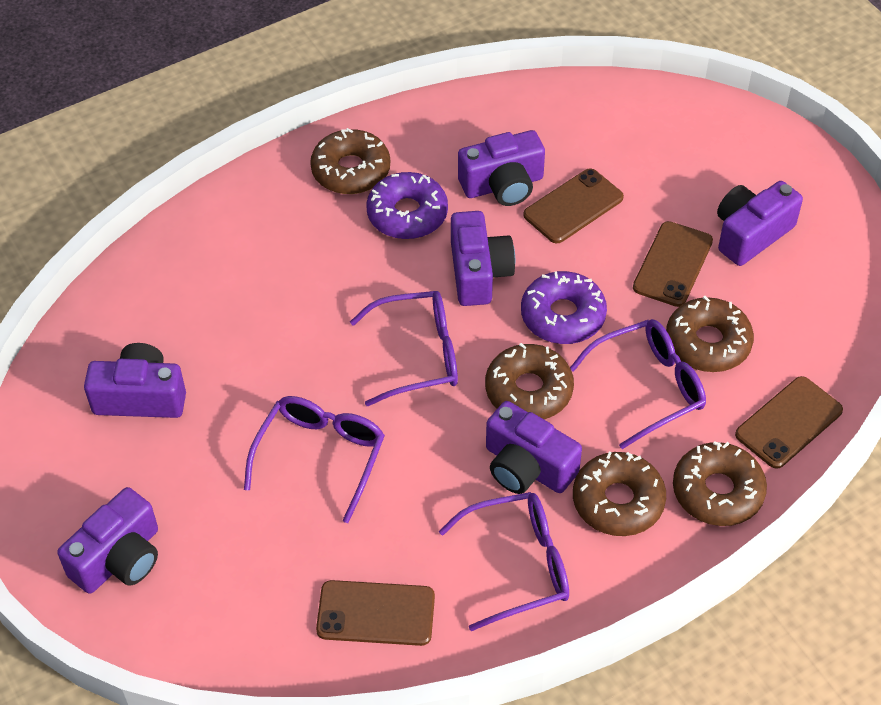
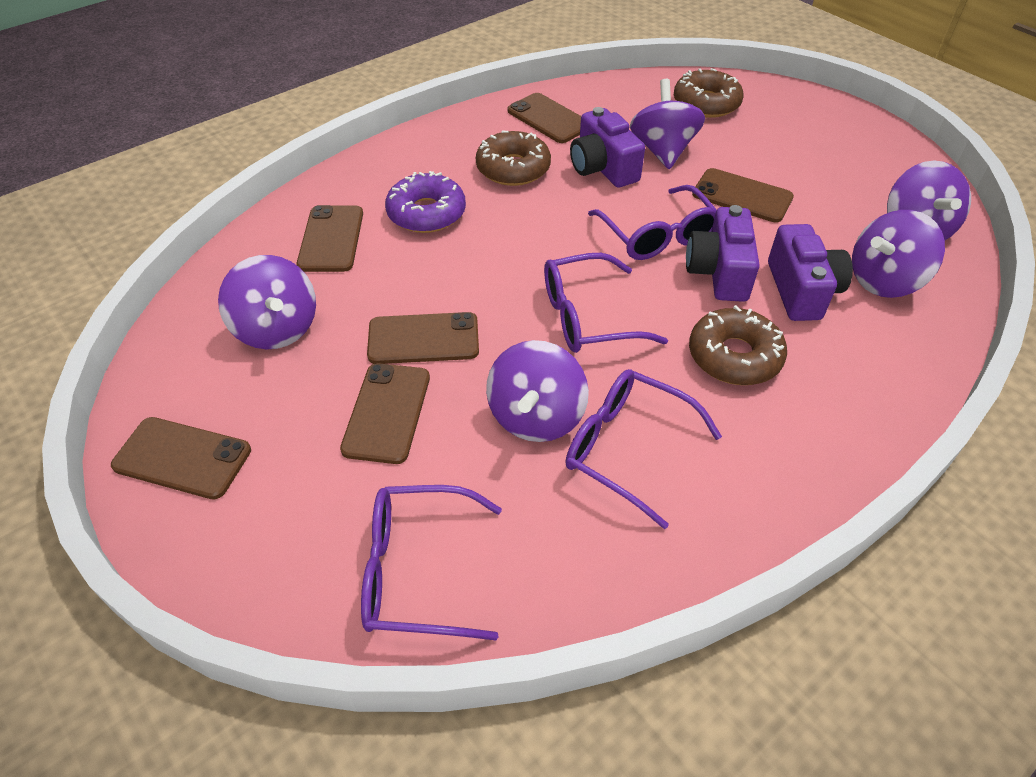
brown donut: 5 -> 3
brown phone: 4 -> 6
purple camera: 6 -> 3
purple donut: 2 -> 1
purple spinning top: 0 -> 5

